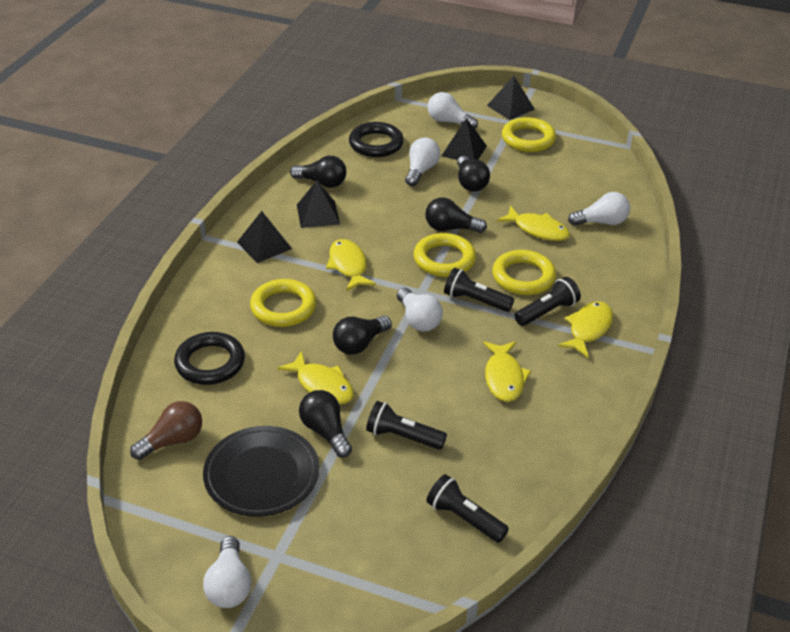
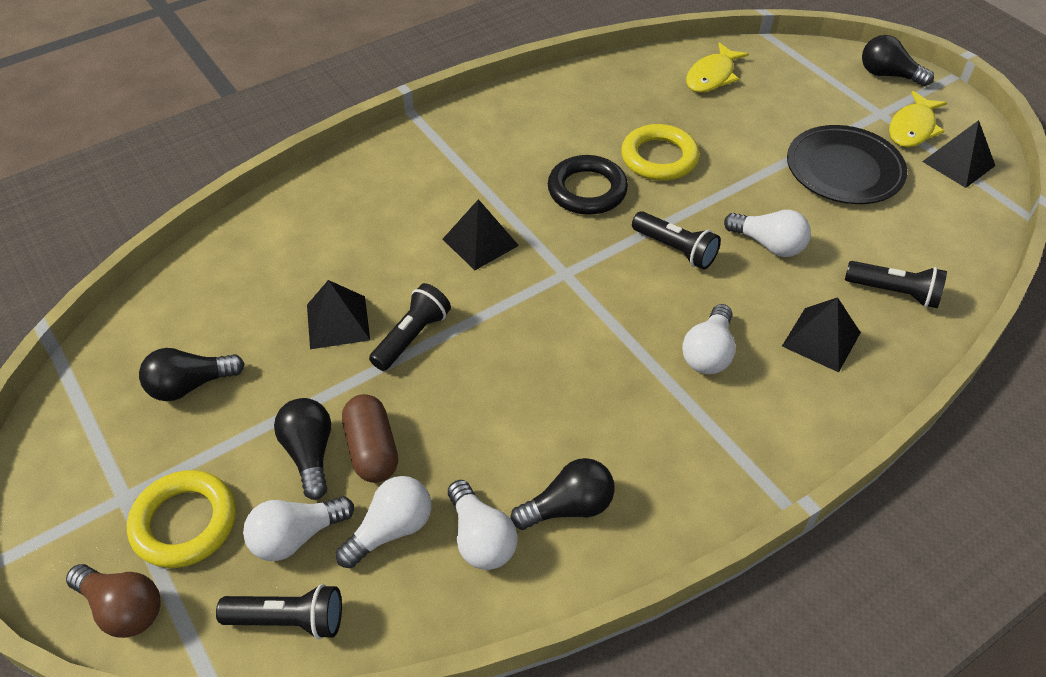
black light bulb: 5 -> 4
black ring: 2 -> 1
brown capsule: 0 -> 1
yellow fish: 5 -> 2
yellow ring: 4 -> 2

